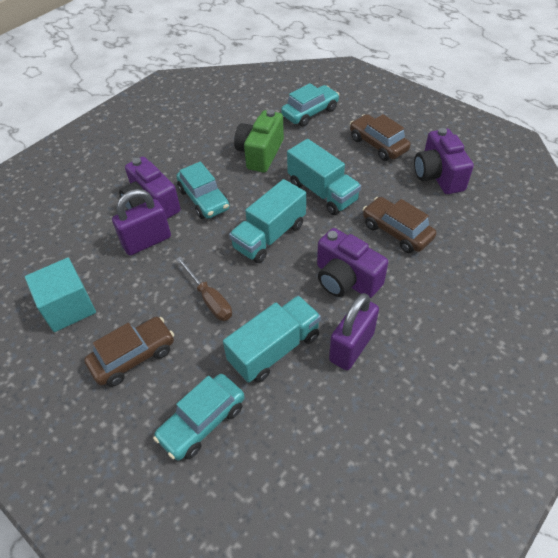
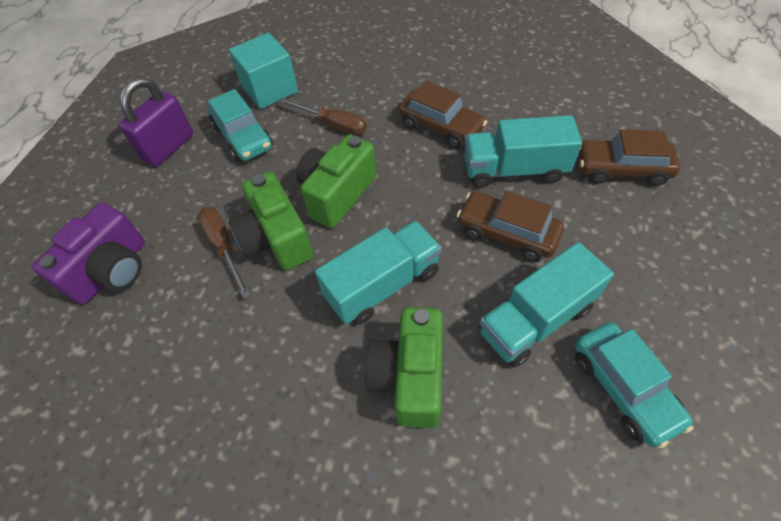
brown screwdriver: 1 -> 2
green camera: 1 -> 3
purple camera: 3 -> 1
purple padlock: 2 -> 1
turquoise car: 3 -> 2

